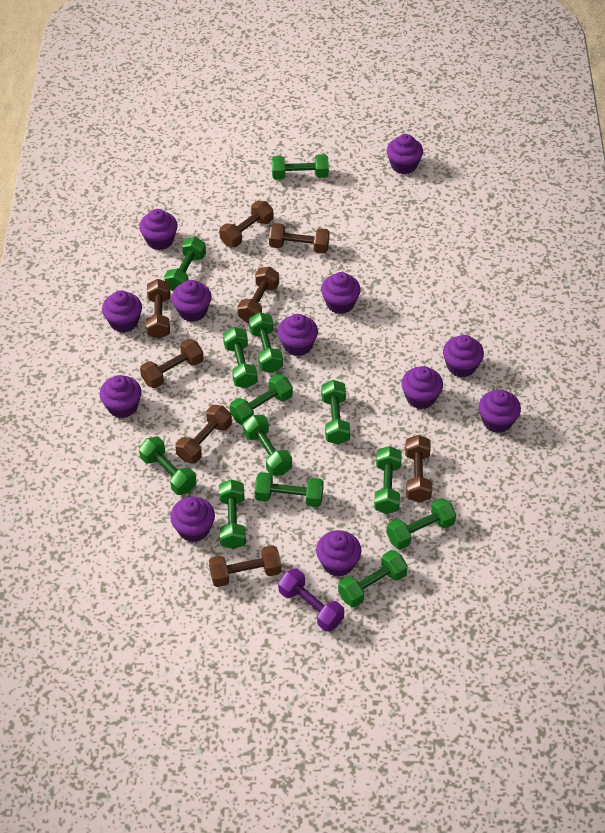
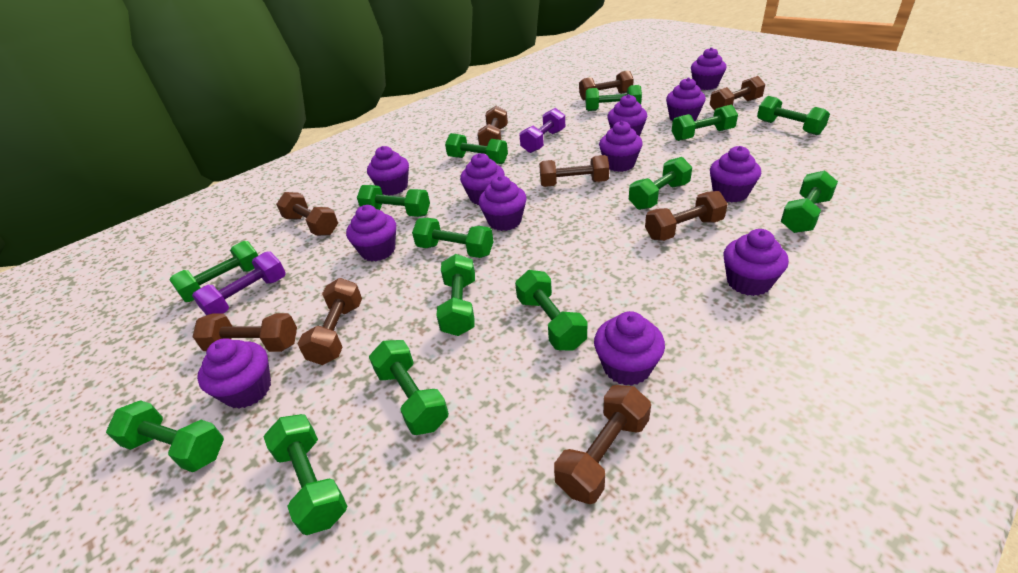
brown dumbbell: 8 -> 9
green dumbbell: 13 -> 14
purple dumbbell: 1 -> 2

